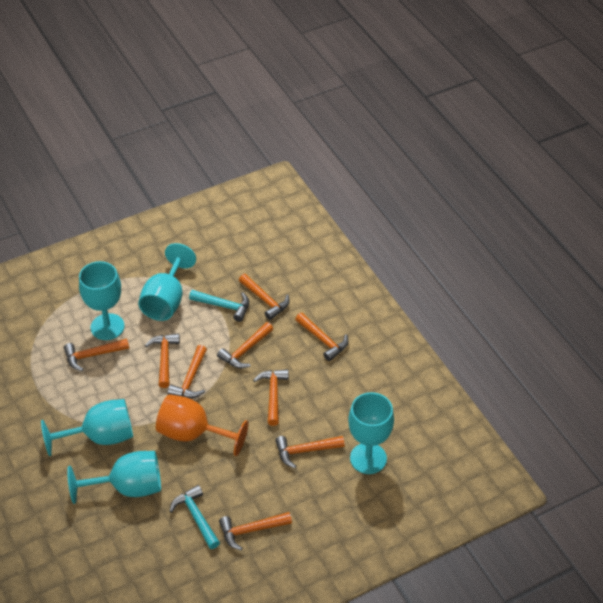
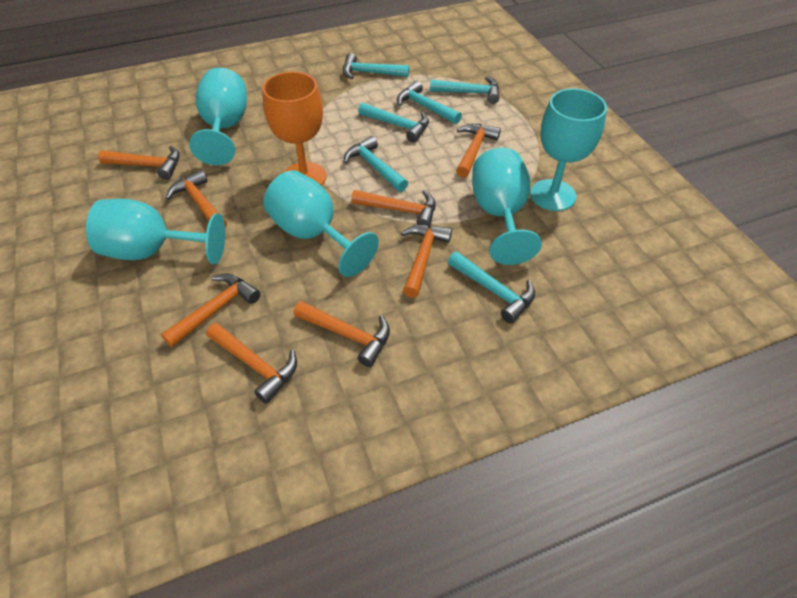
orange hammer: 9 -> 8
turquoise hammer: 2 -> 6

